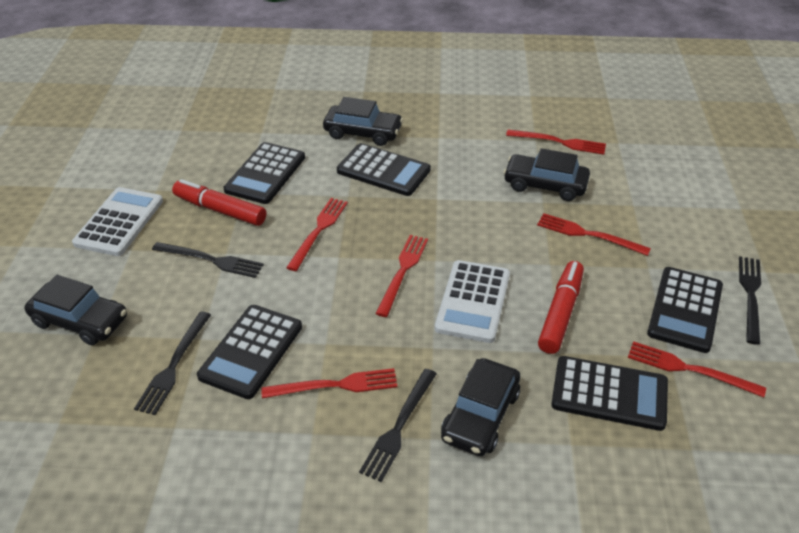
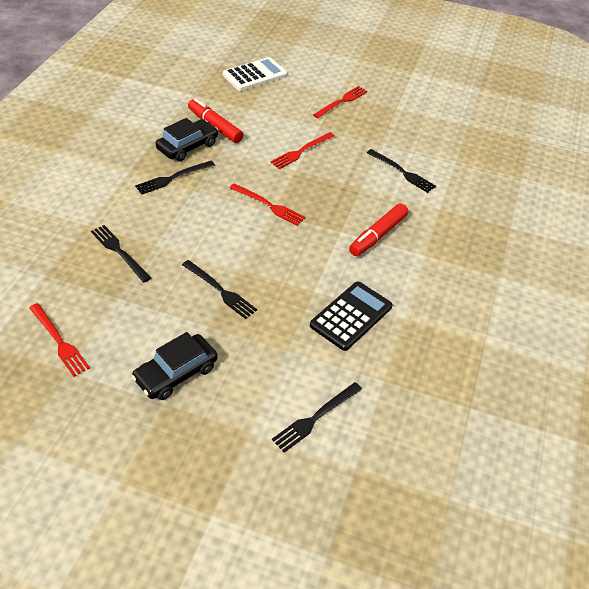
black calculator: 5 -> 1
black car: 4 -> 2
black fork: 4 -> 5
red fork: 6 -> 4
white calculator: 2 -> 1

